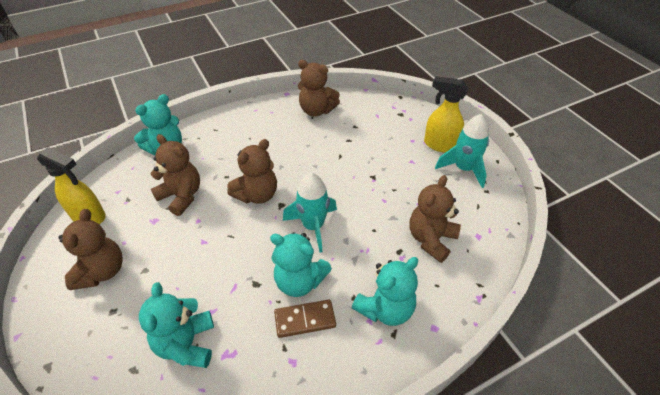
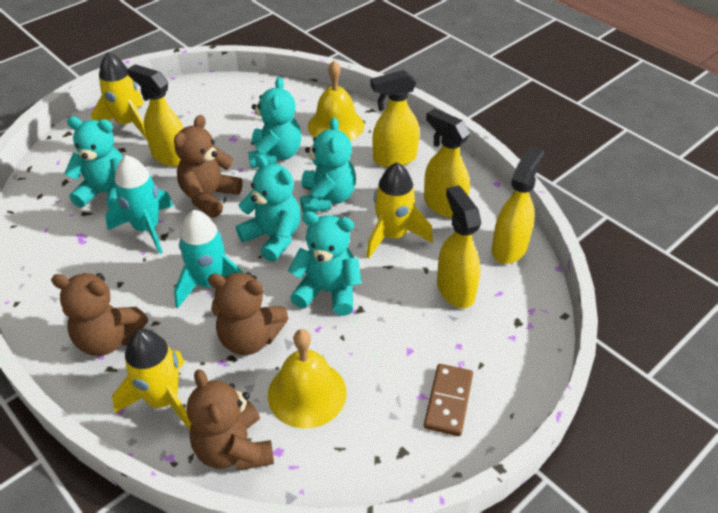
brown teddy bear: 5 -> 4
turquoise teddy bear: 4 -> 5
yellow bell: 0 -> 2
yellow rocket: 0 -> 3
yellow spray bottle: 2 -> 5

